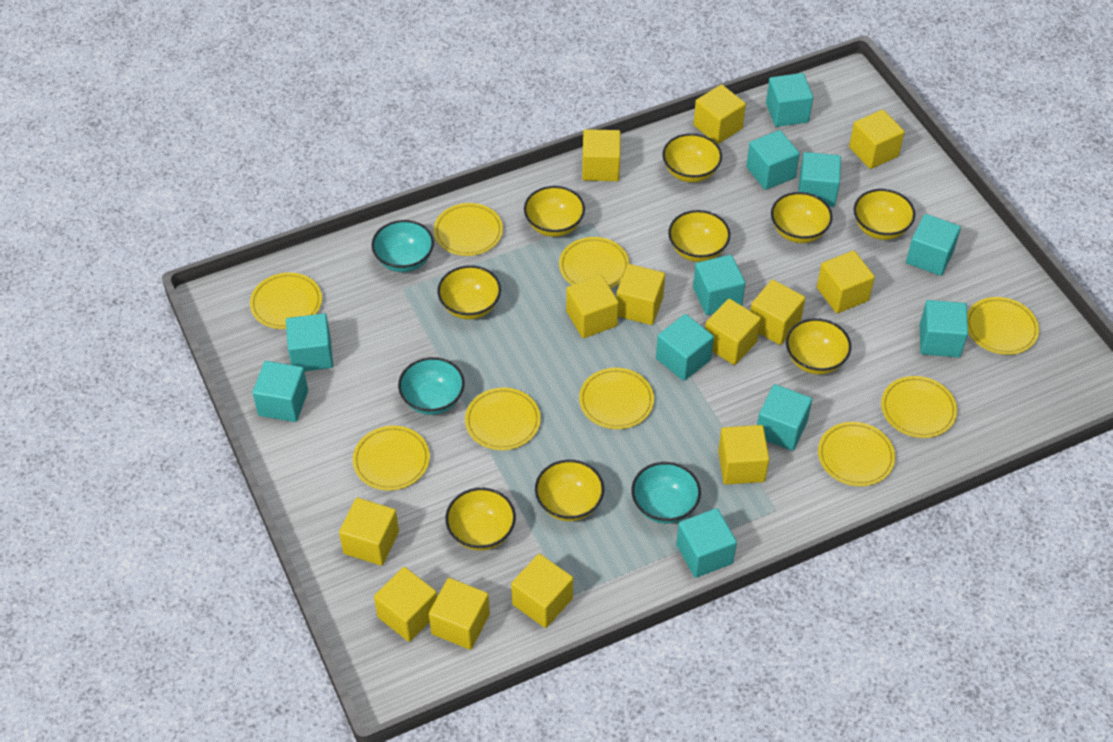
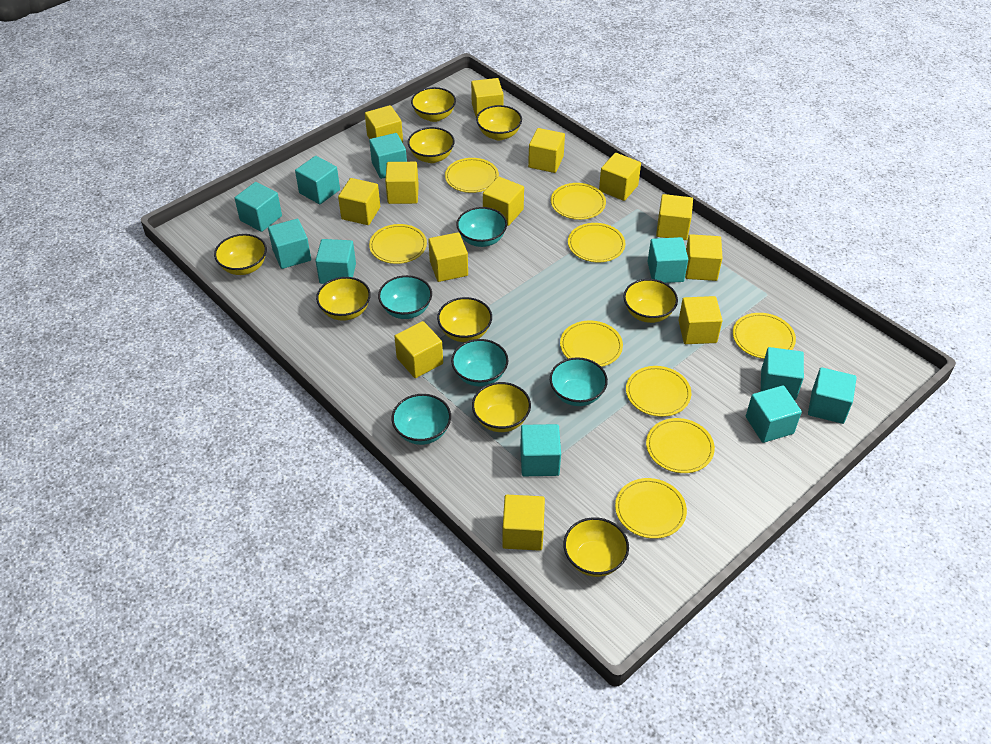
turquoise bowl: 3 -> 5
turquoise cube: 11 -> 10

